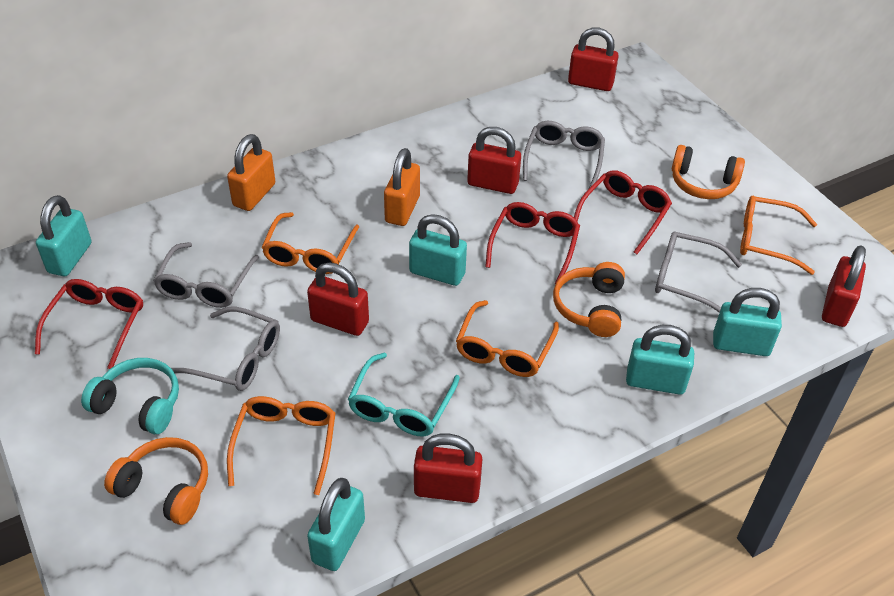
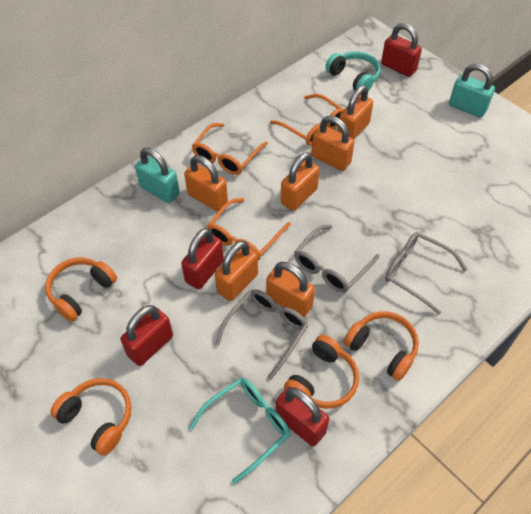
grey glasses: 4 -> 3
orange glasses: 4 -> 3
orange headphones: 3 -> 4
orange padlock: 2 -> 6
red glasses: 3 -> 0
red padlock: 5 -> 4
turquoise padlock: 5 -> 2

